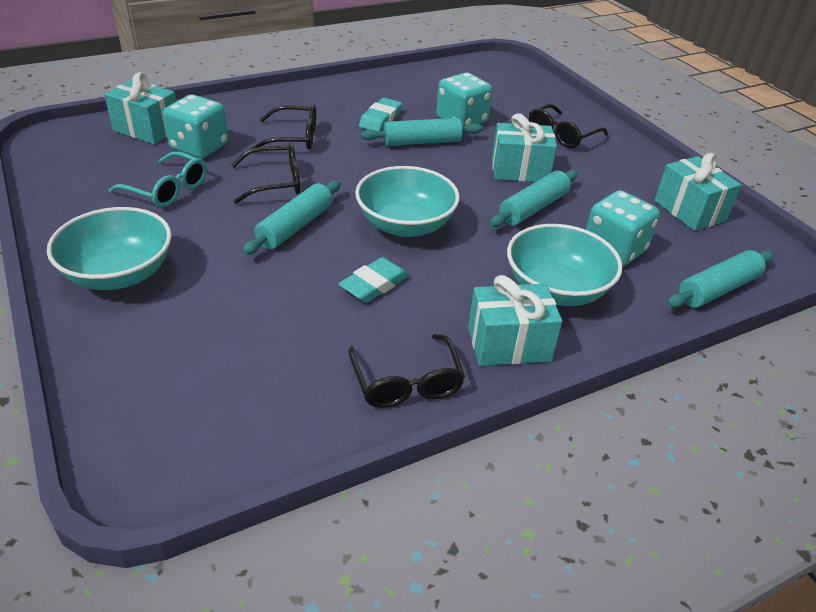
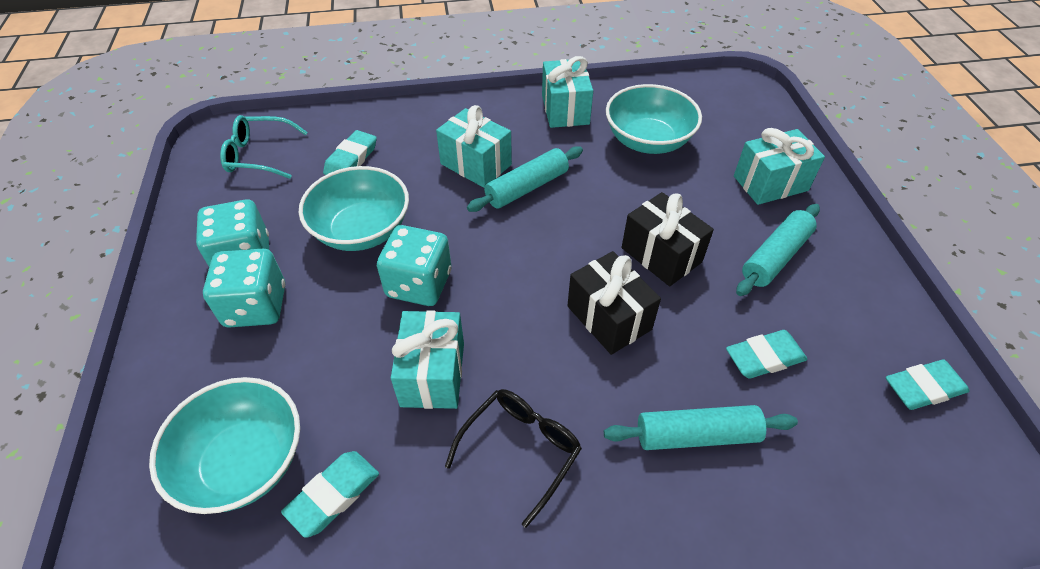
black gift: 0 -> 2
black glasses: 4 -> 1
turquoise eraser: 2 -> 4
turquoise rolling pin: 4 -> 3

